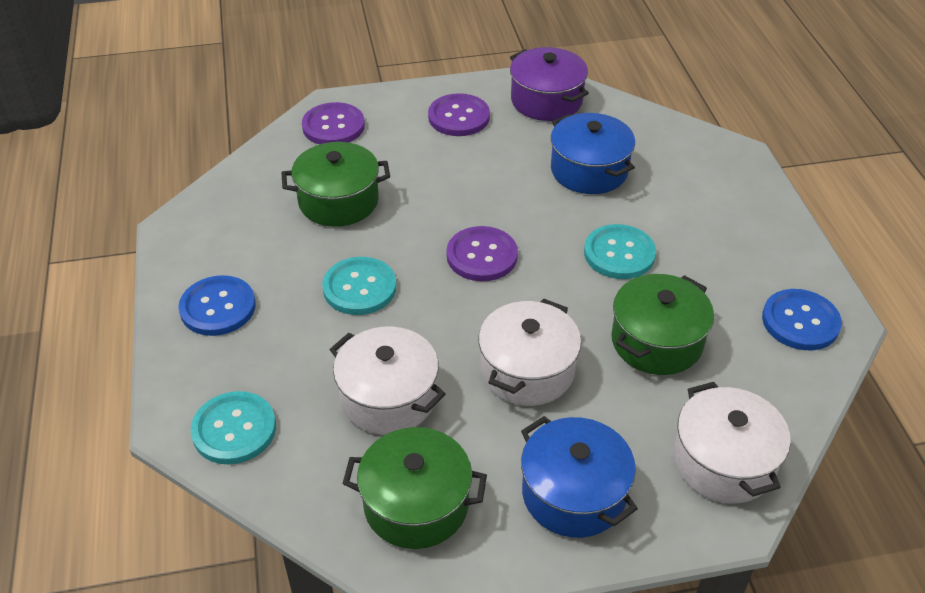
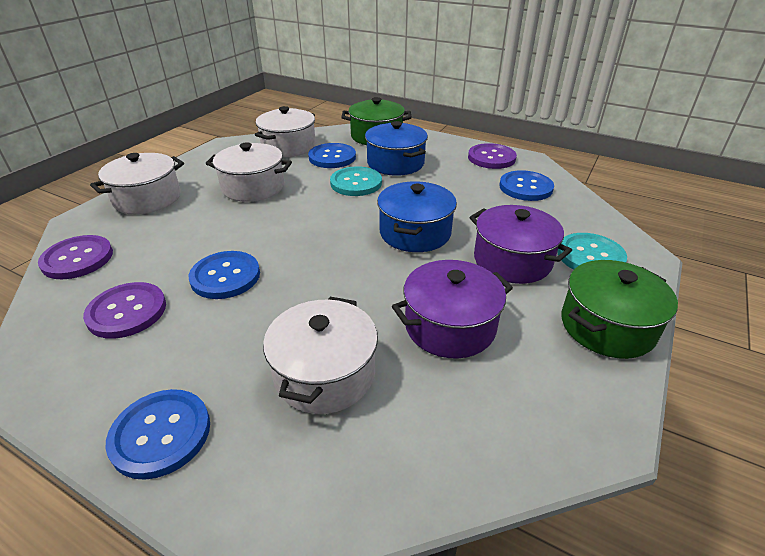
blue button: 2 -> 4
green pot: 3 -> 2
purple pot: 1 -> 2
turquoise button: 3 -> 2
white pot: 3 -> 4

